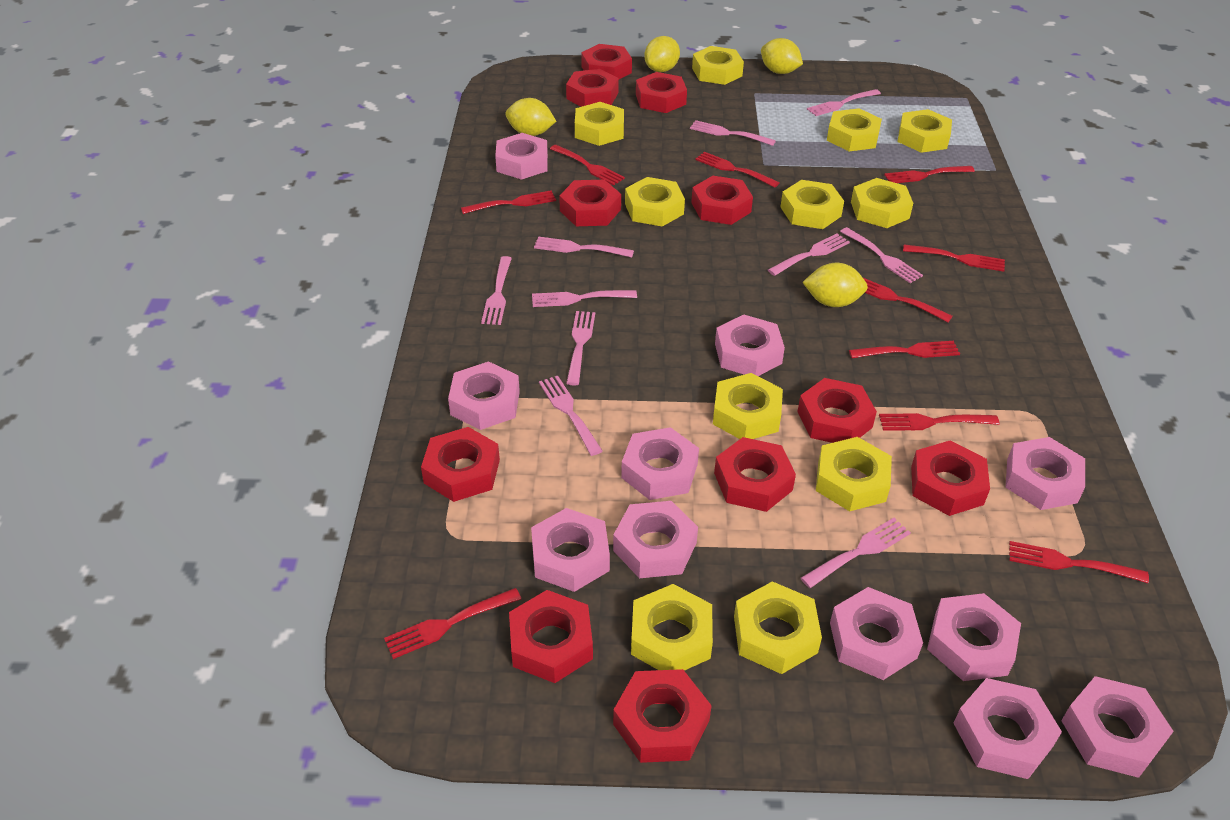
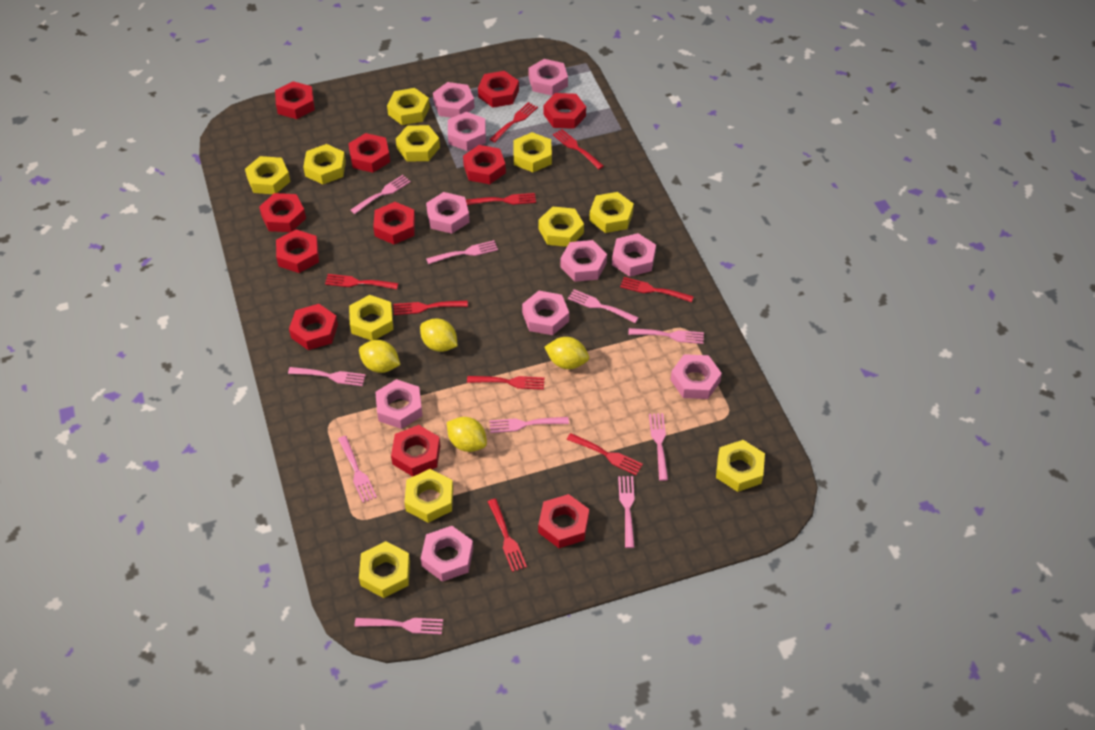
pink nut: 11 -> 10
red fork: 10 -> 9

